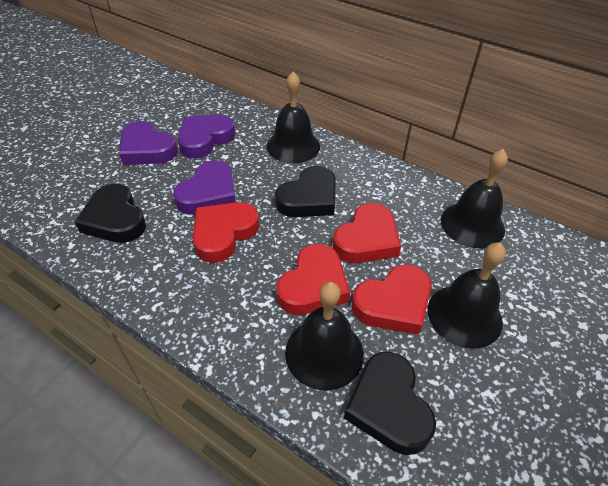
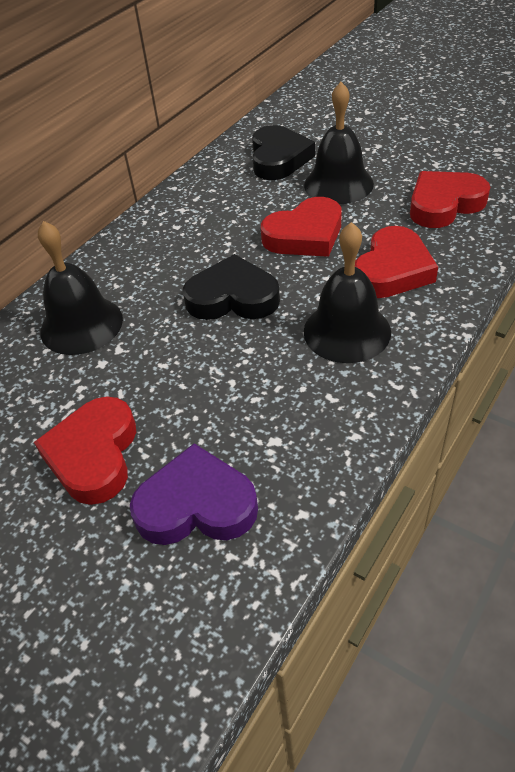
black bell: 4 -> 3
black heart: 3 -> 2
purple heart: 3 -> 1

